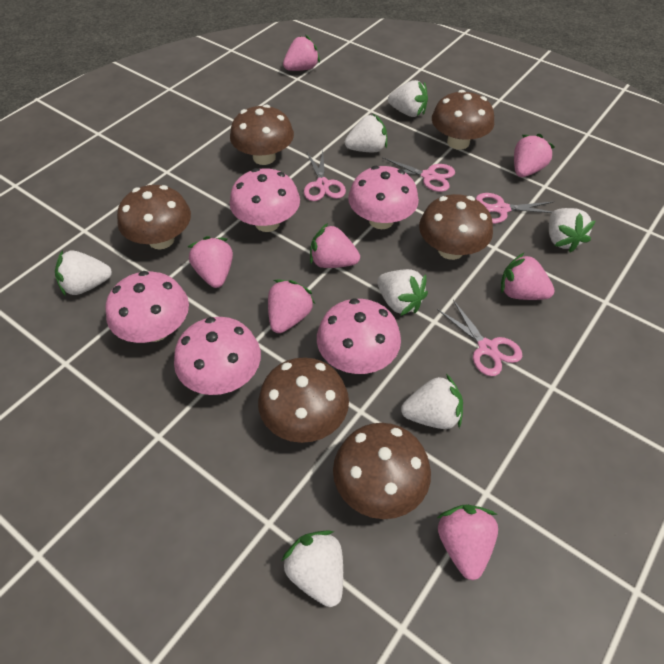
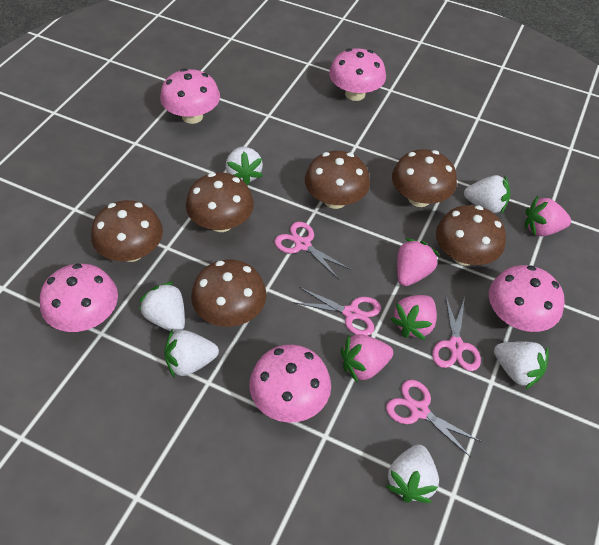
pink strawberry: 7 -> 4
white strawberry: 7 -> 6

